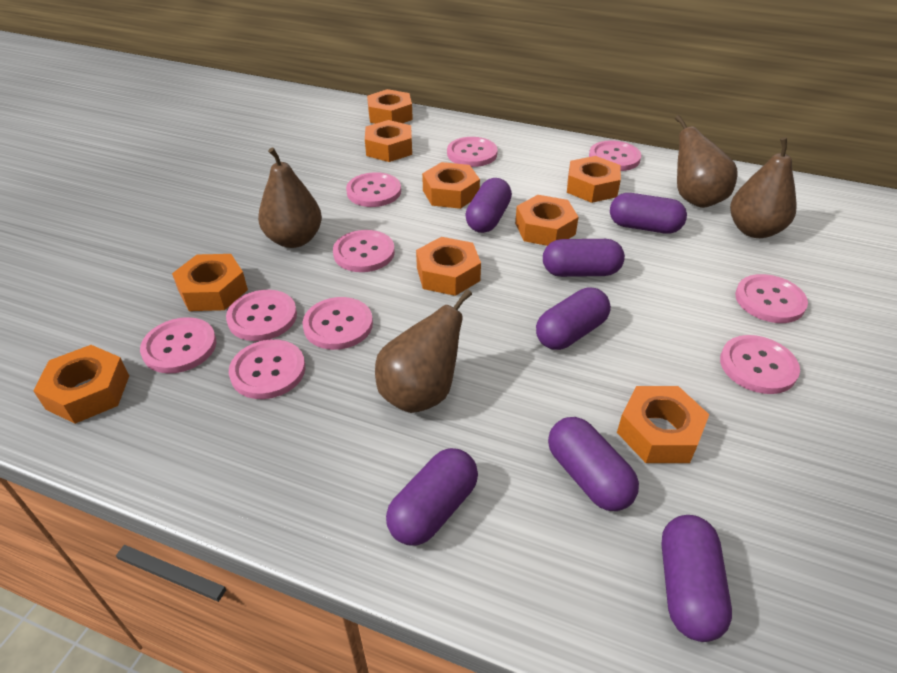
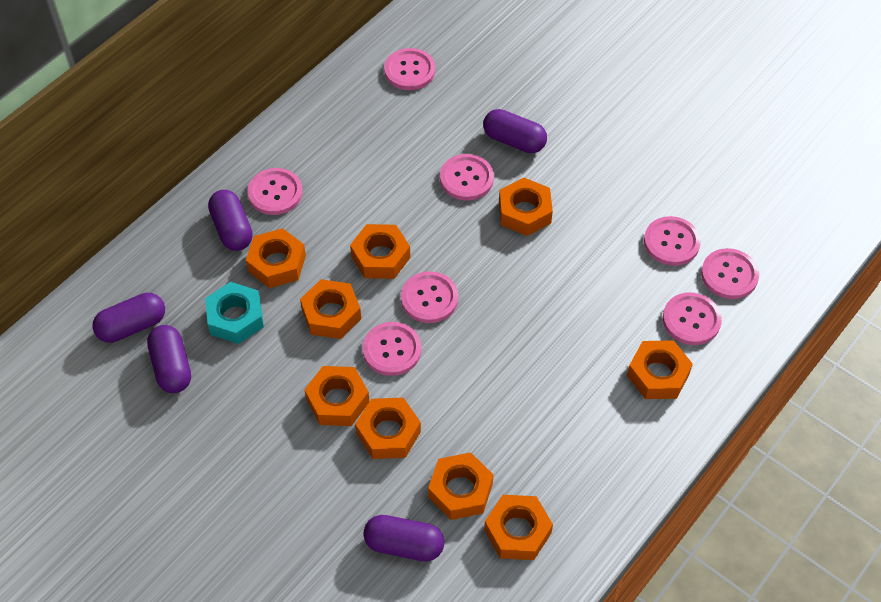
brown pear: 4 -> 0
pink button: 10 -> 8
purple capsule: 7 -> 5
turquoise nut: 0 -> 1

